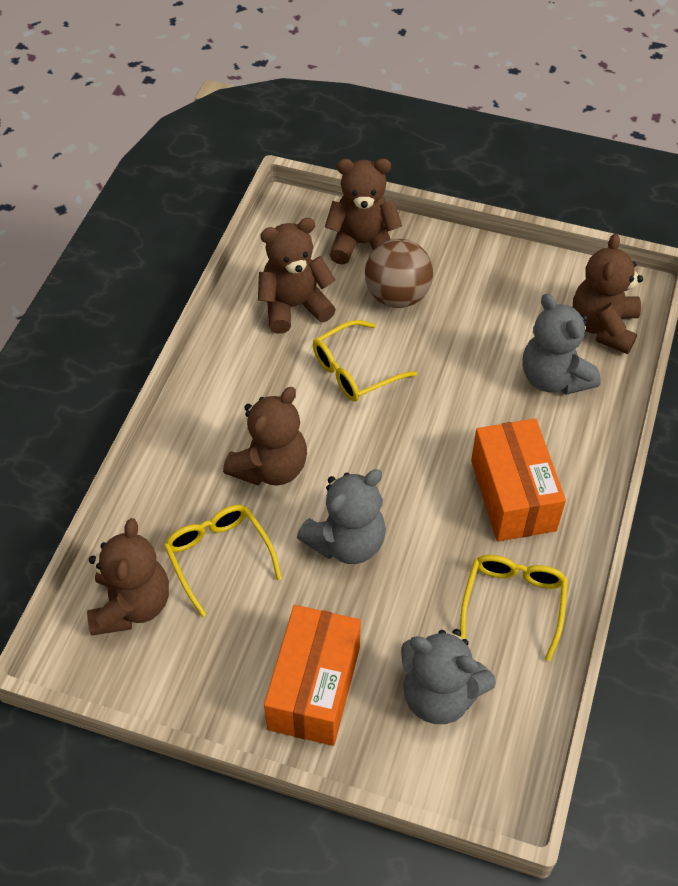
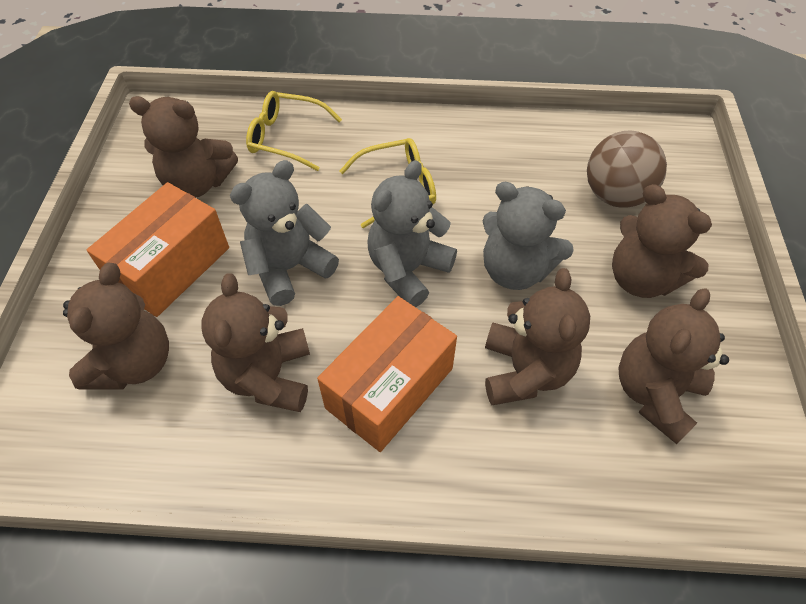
brown teddy bear: 5 -> 6
yellow glasses: 3 -> 2

